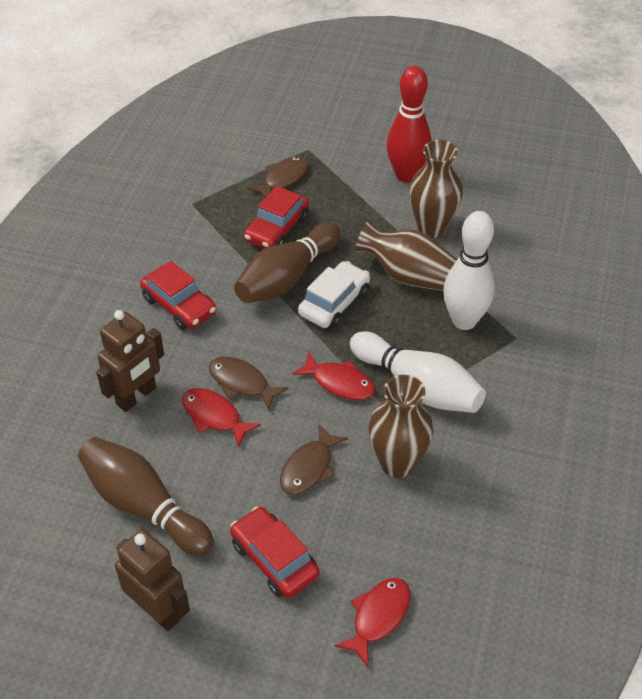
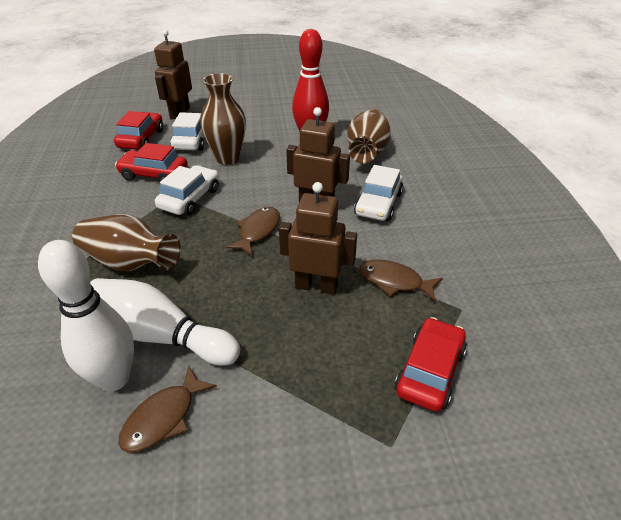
brown bowling pin: 2 -> 0
brown robot: 2 -> 3
red fish: 3 -> 0
white car: 1 -> 3

